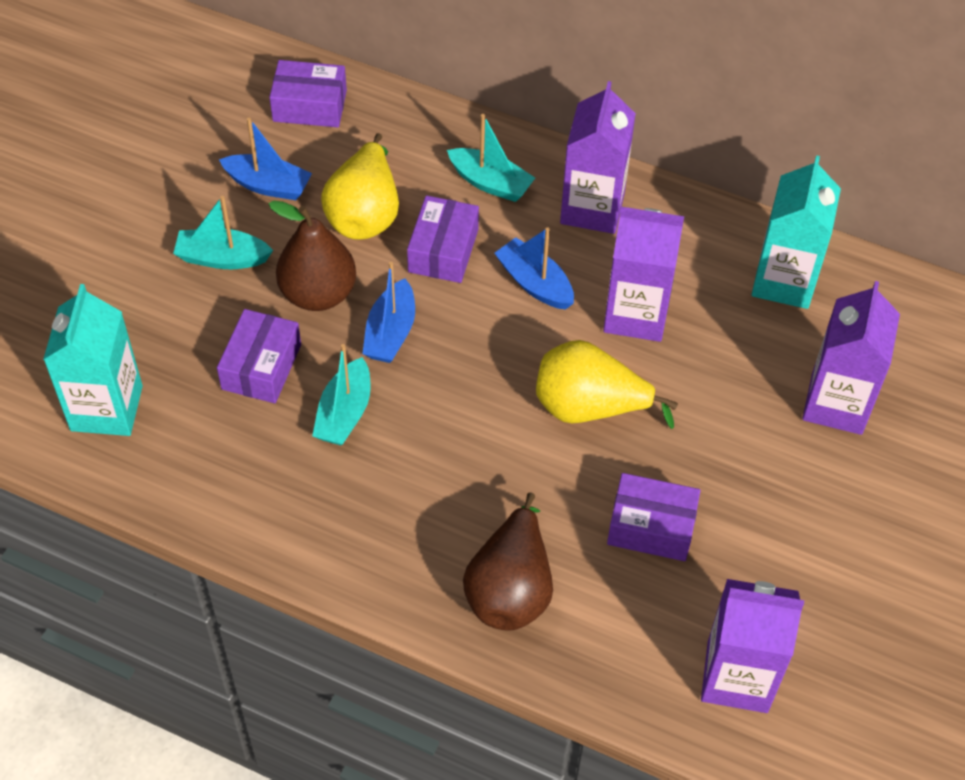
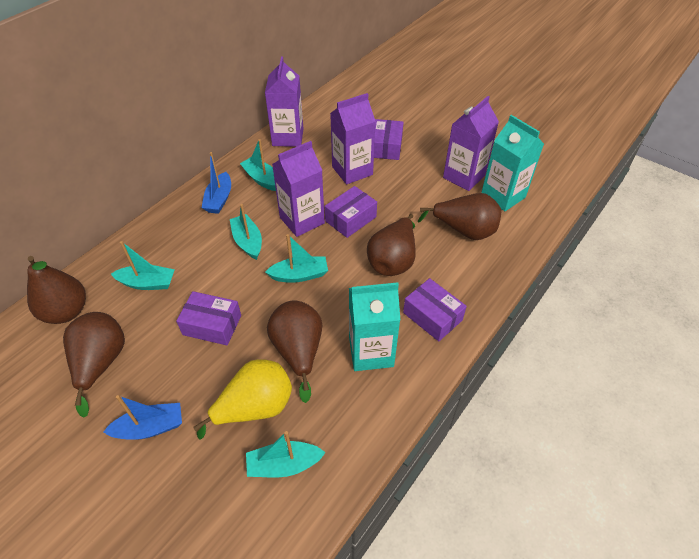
blue boat: 3 -> 2
brown pear: 2 -> 5
turquoise boat: 3 -> 5
yellow pear: 2 -> 1

